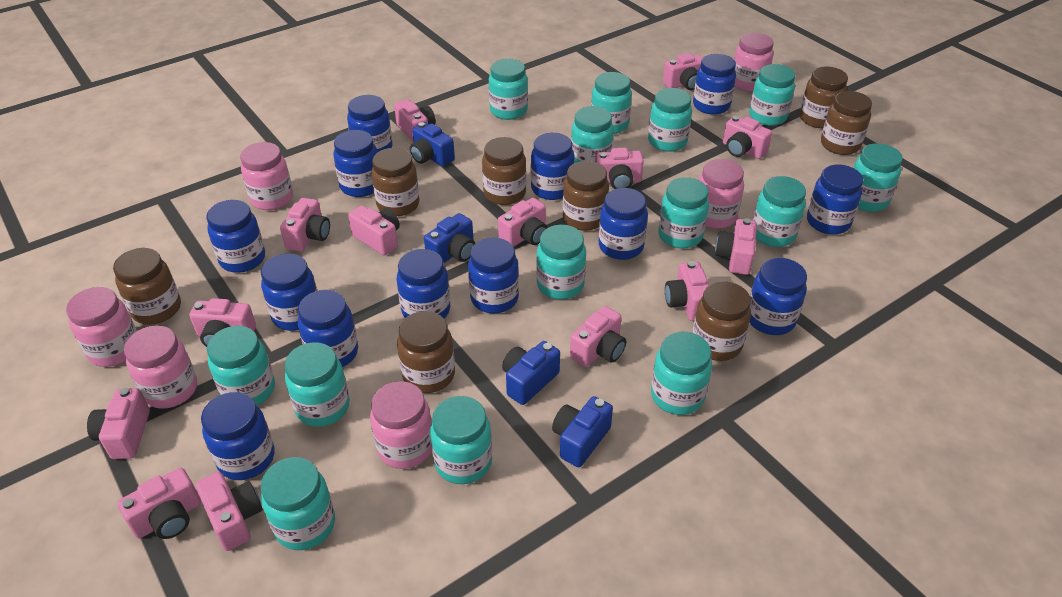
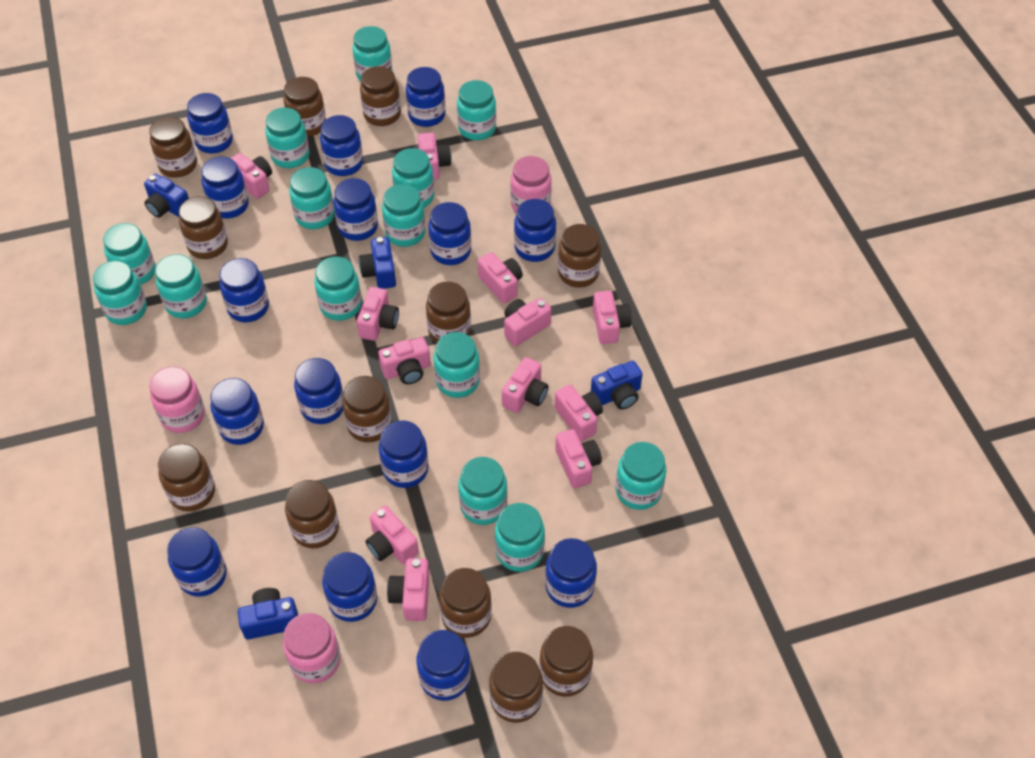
blue jar: 13 -> 15
brown jar: 8 -> 12
pink camera: 14 -> 12
pink jar: 6 -> 3

